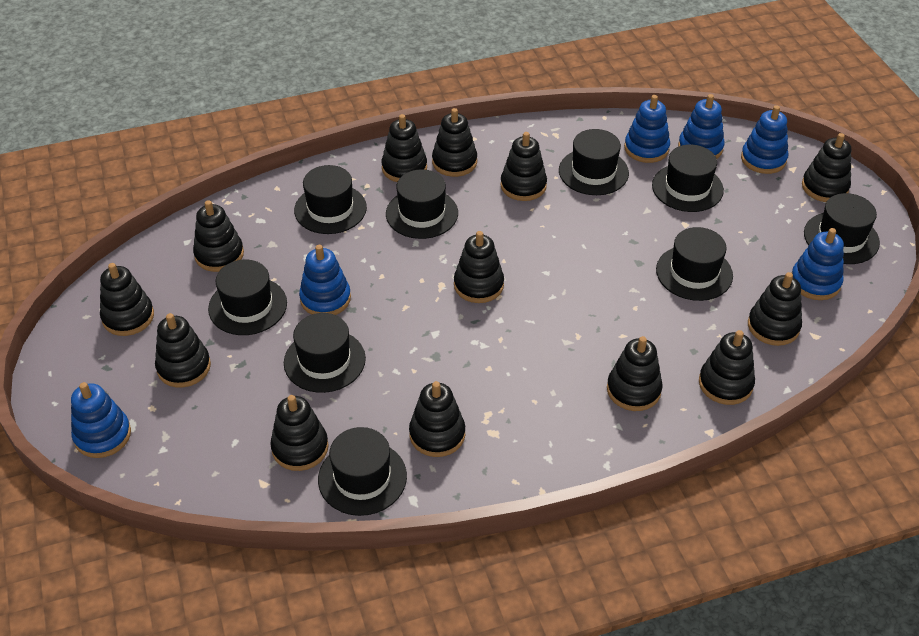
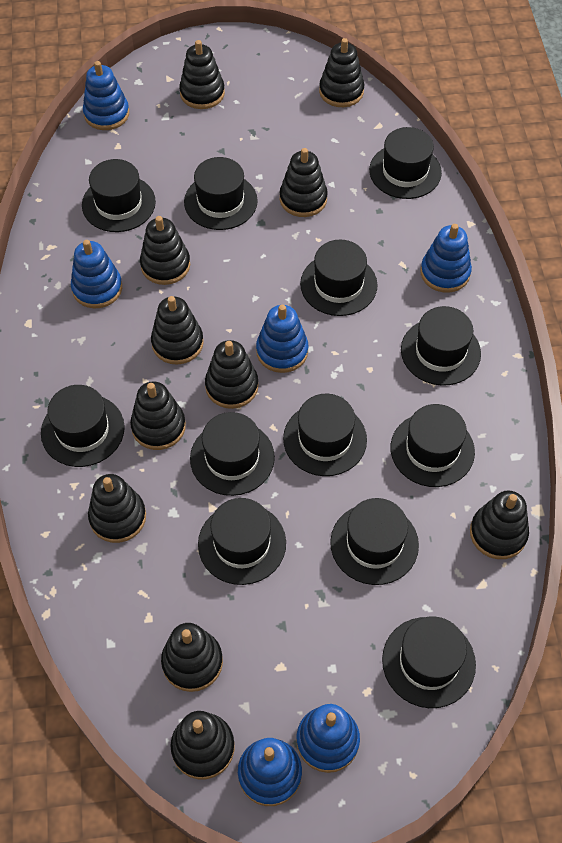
black hat: 9 -> 12
black stacking toy: 13 -> 11

